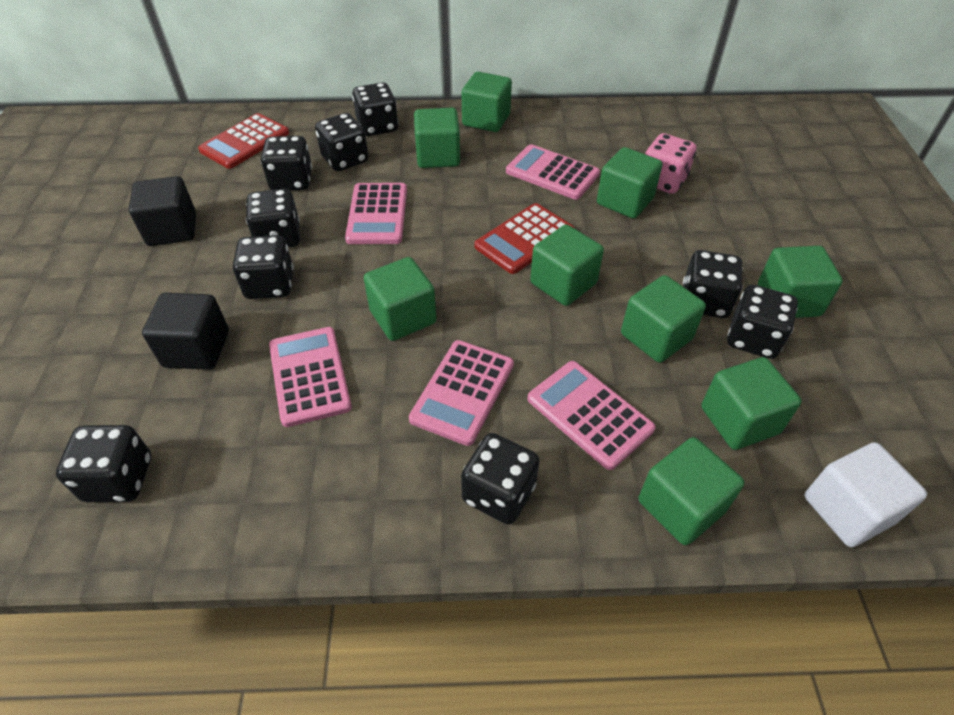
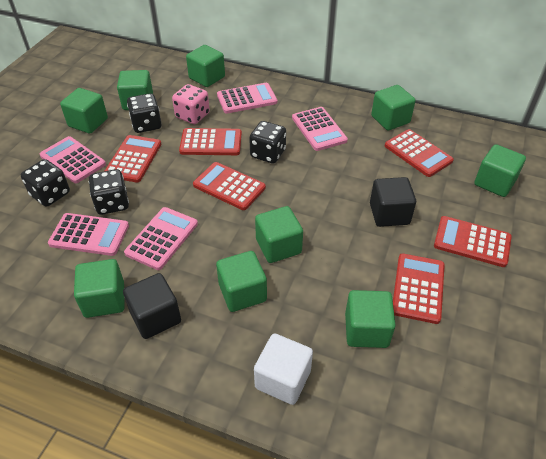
black dice: 9 -> 4
red calculator: 2 -> 6

